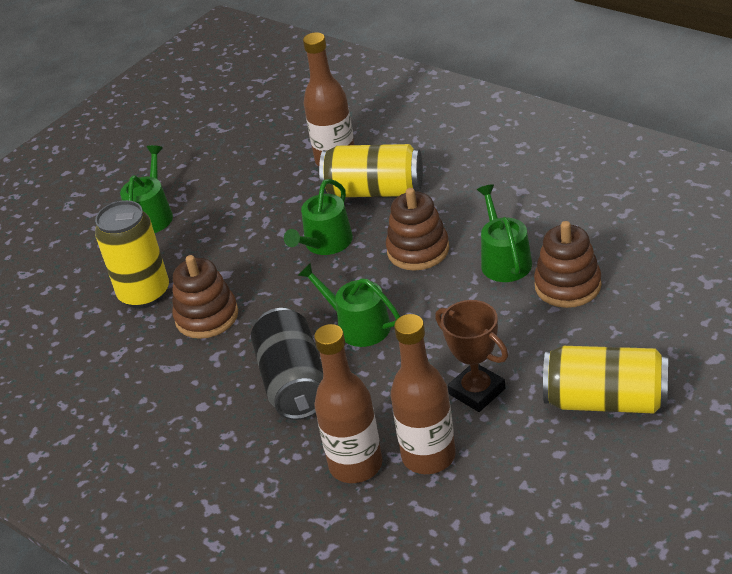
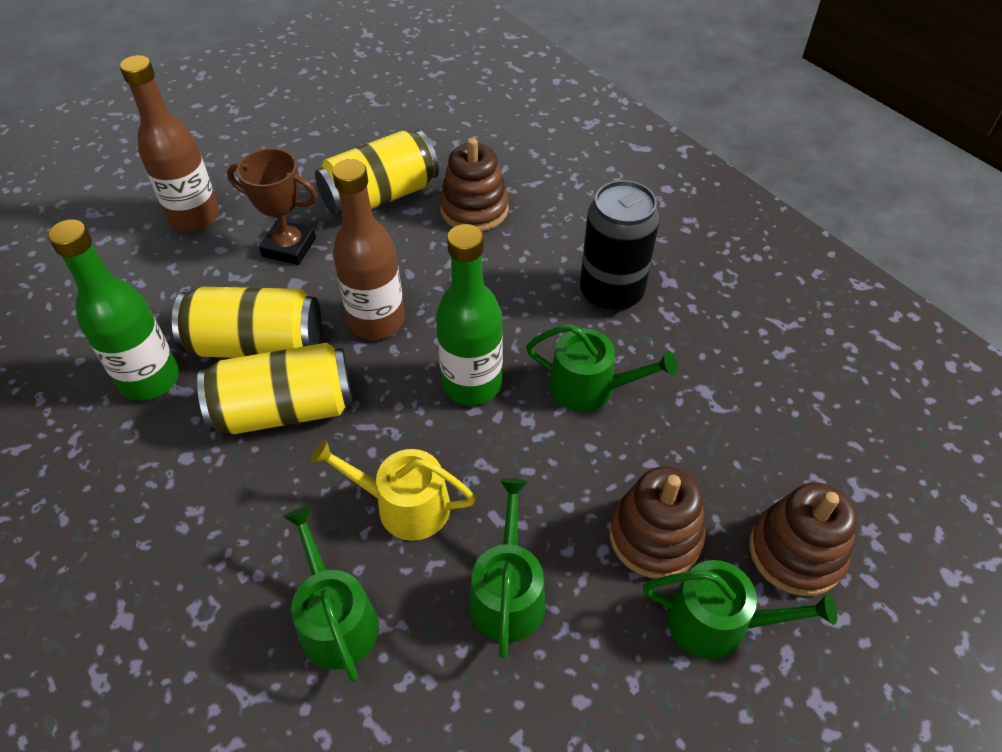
brown bottle: 3 -> 2
green bottle: 0 -> 2
yellow watering can: 0 -> 1

